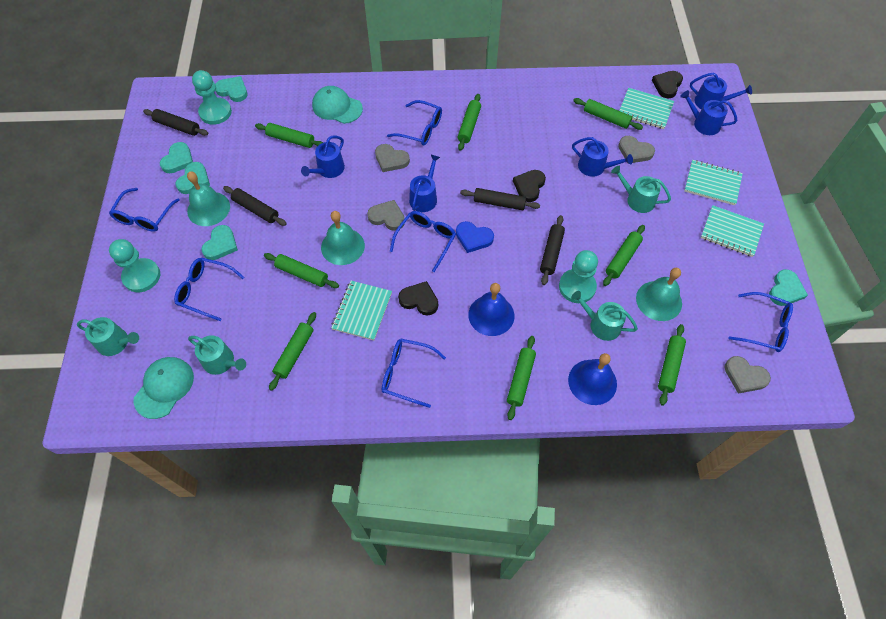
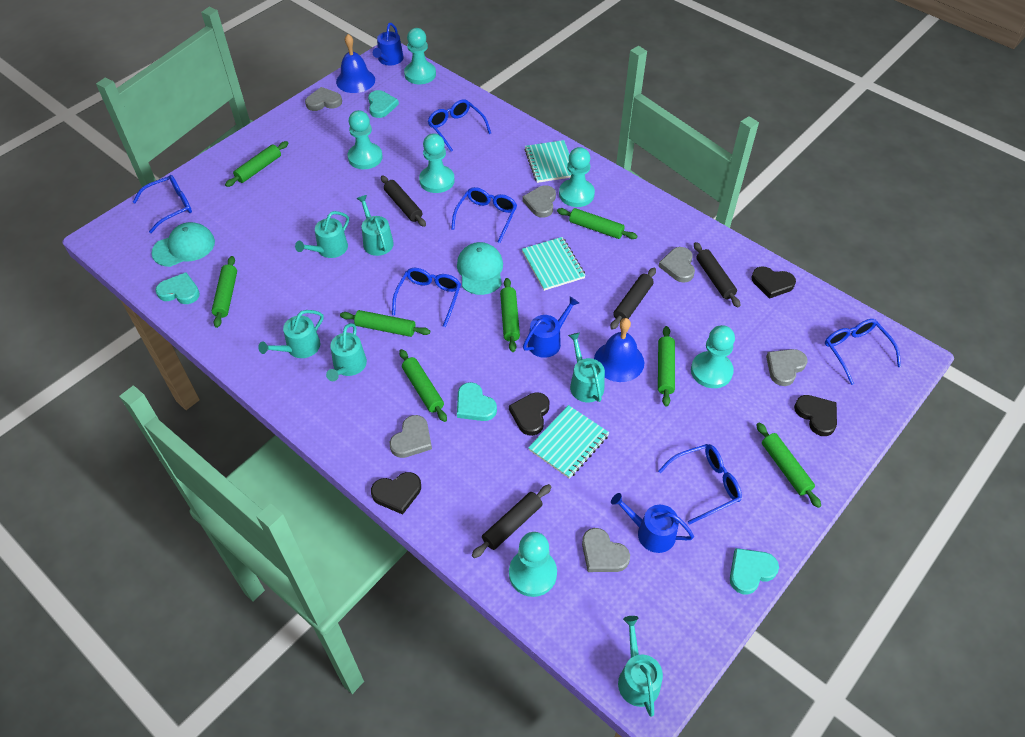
black heart: 3 -> 4
blue heart: 1 -> 0
blue watering can: 5 -> 3
grey heart: 4 -> 6
turquoise bell: 3 -> 0
turquoise heart: 5 -> 4
turquoise notebook: 4 -> 3
turquoise pawn: 3 -> 6
turquoise watering can: 4 -> 6

